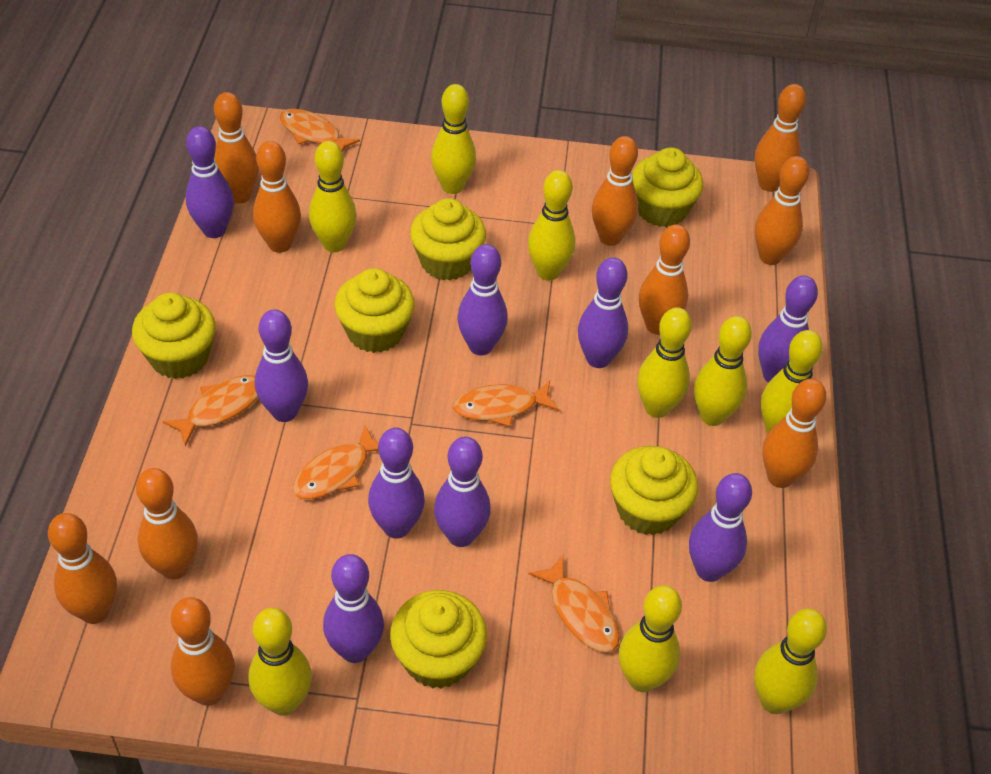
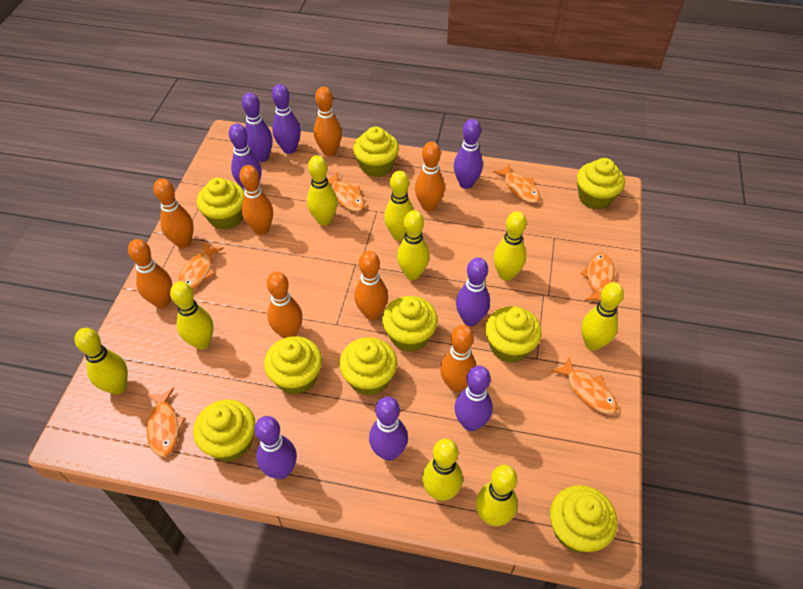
orange bowling pin: 10 -> 8
orange fish: 5 -> 6
purple bowling pin: 9 -> 8
yellow cupcake: 6 -> 9

